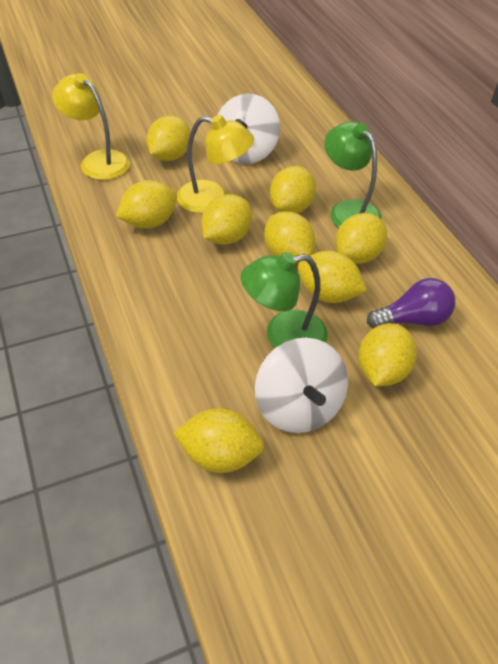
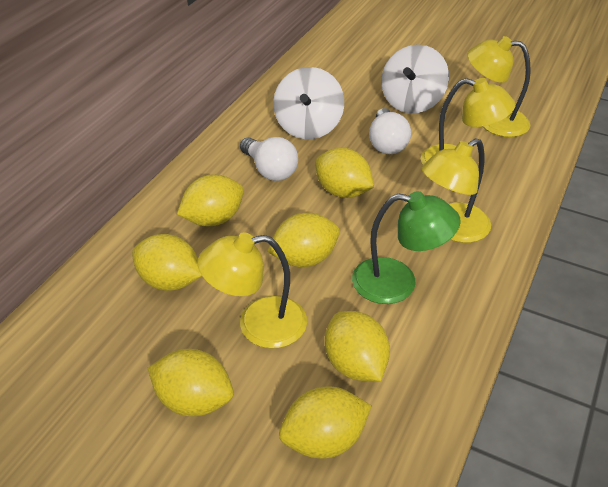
green lamp: 2 -> 1
purple light bulb: 1 -> 0
white light bulb: 0 -> 2
yellow lamp: 2 -> 4
yellow lemon: 9 -> 7

